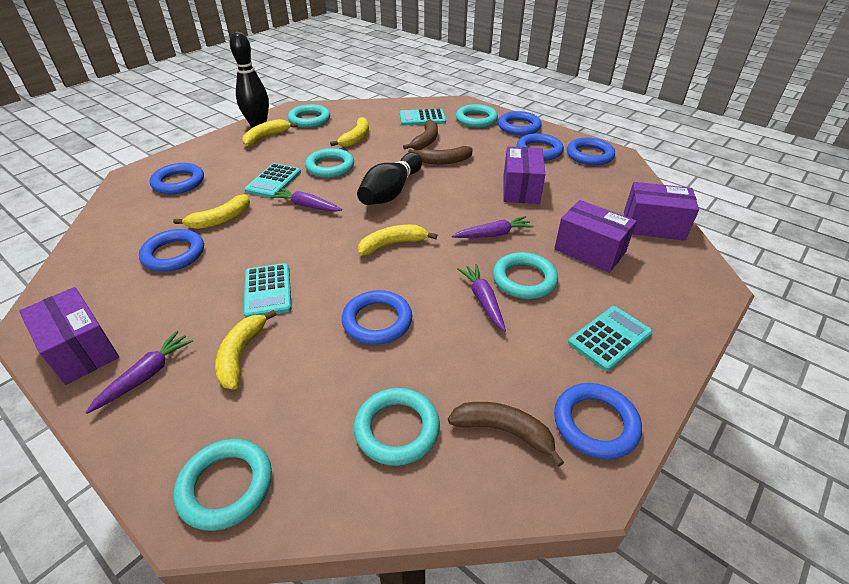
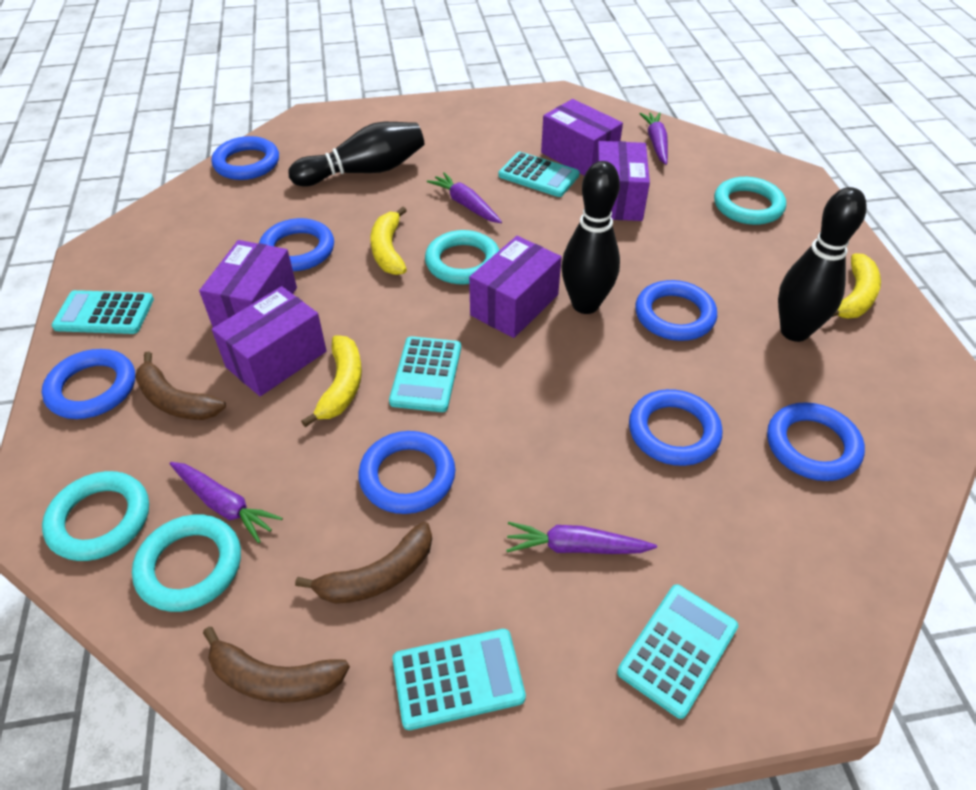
black bowling pin: 2 -> 3
purple box: 4 -> 5
turquoise calculator: 4 -> 5
turquoise ring: 6 -> 4
yellow banana: 5 -> 3

